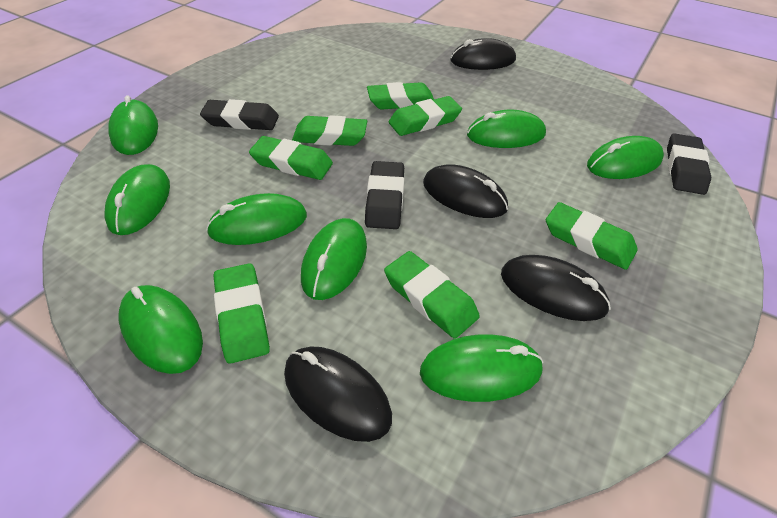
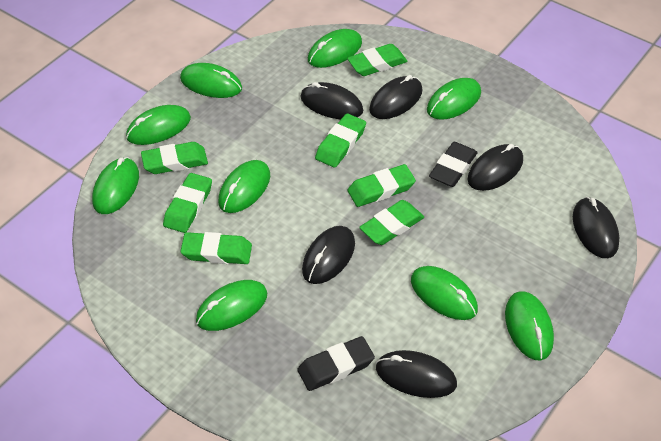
black eraser: 3 -> 2
black mouse: 4 -> 6
green mouse: 8 -> 9

